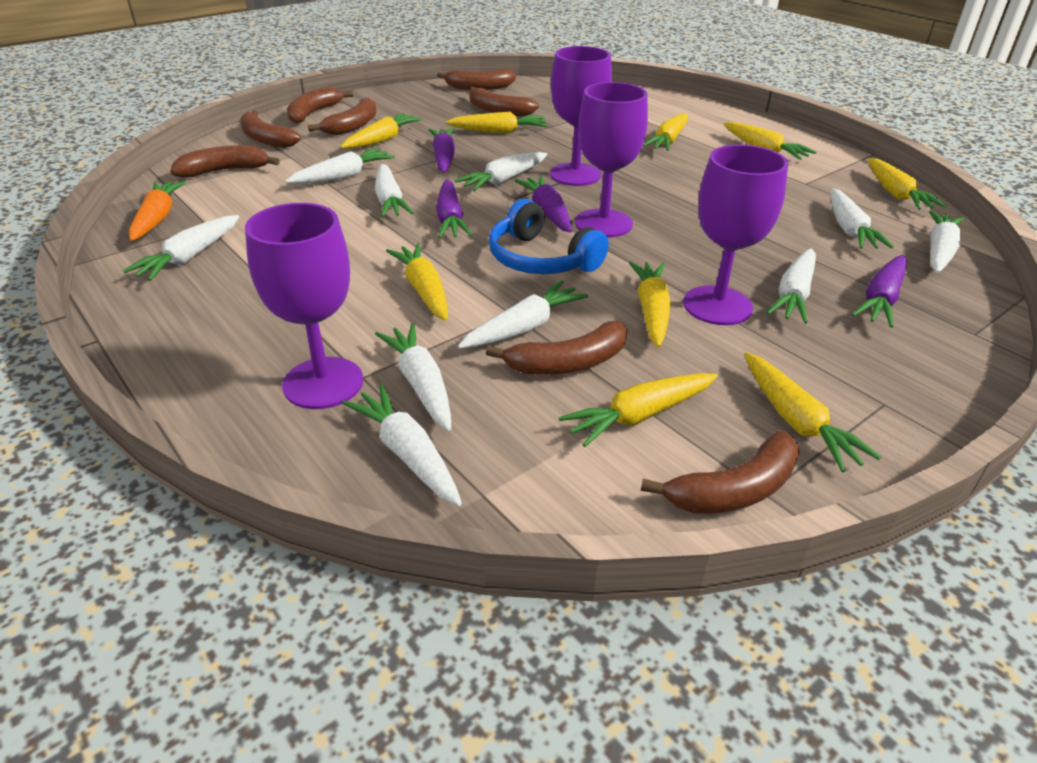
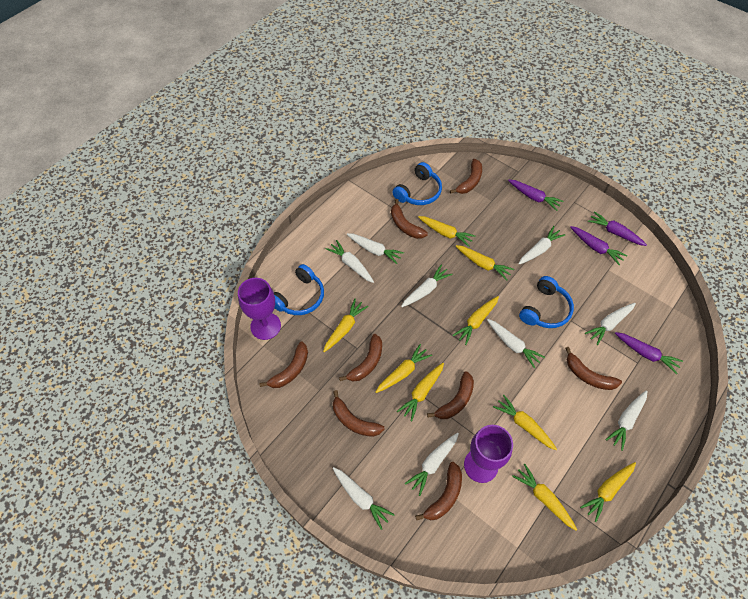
blue headphones: 1 -> 3
orange carrot: 1 -> 0
purple goblet: 4 -> 2
white carrot: 10 -> 9

